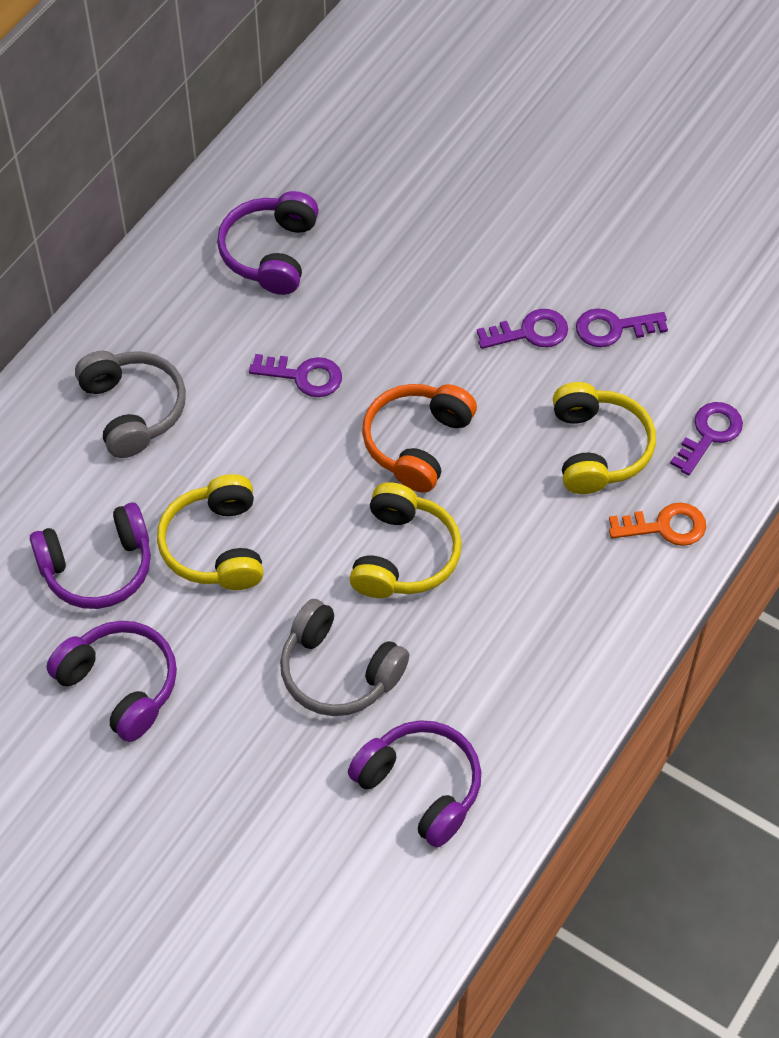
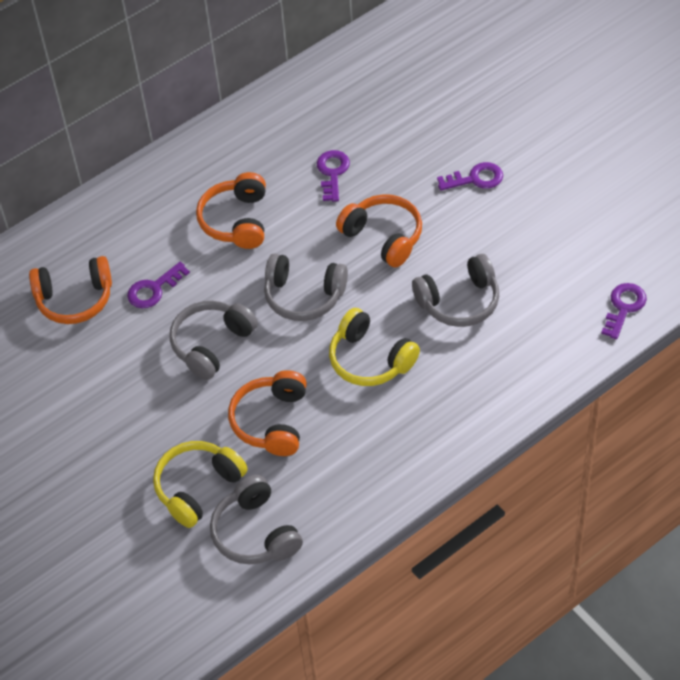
grey headphones: 2 -> 4
orange headphones: 1 -> 4
orange key: 1 -> 0
purple headphones: 4 -> 0
yellow headphones: 3 -> 2

